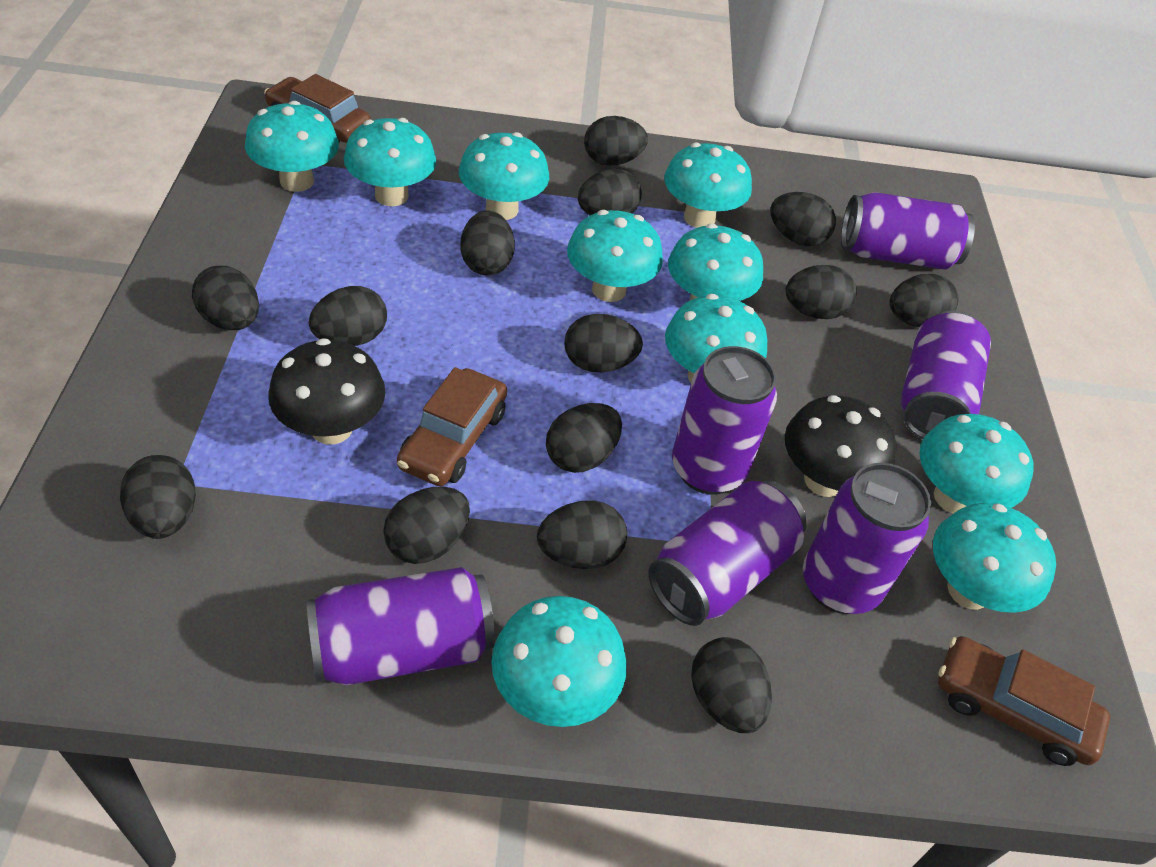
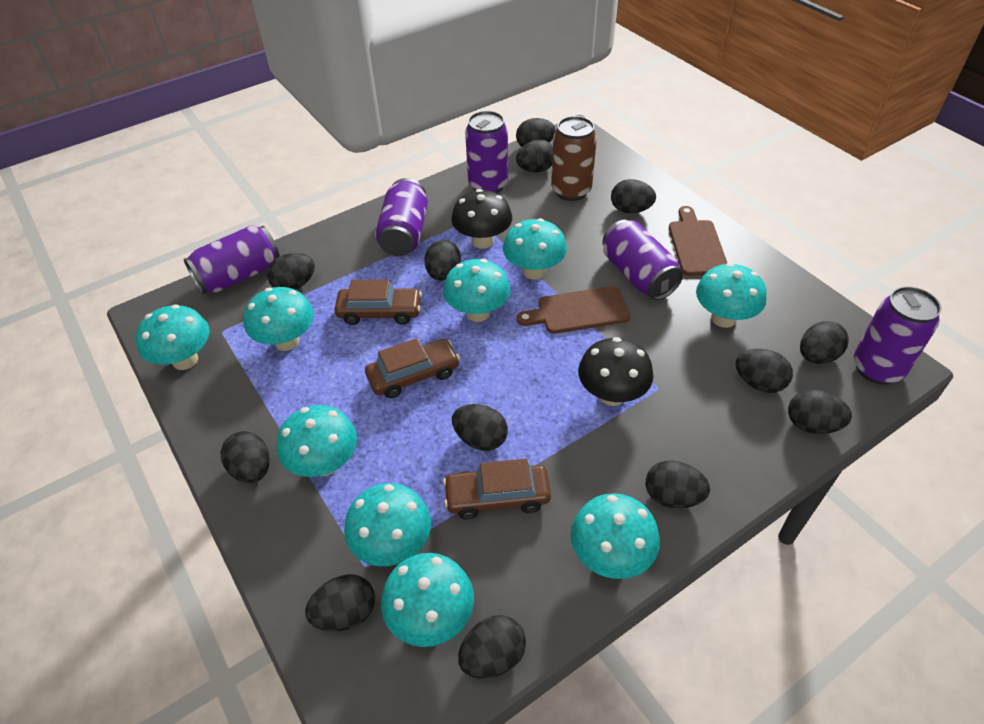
black egg: 14 -> 13
brown can: 0 -> 1
brown cutting board: 0 -> 2
purple can: 6 -> 5
turquoise mushroom: 10 -> 9

